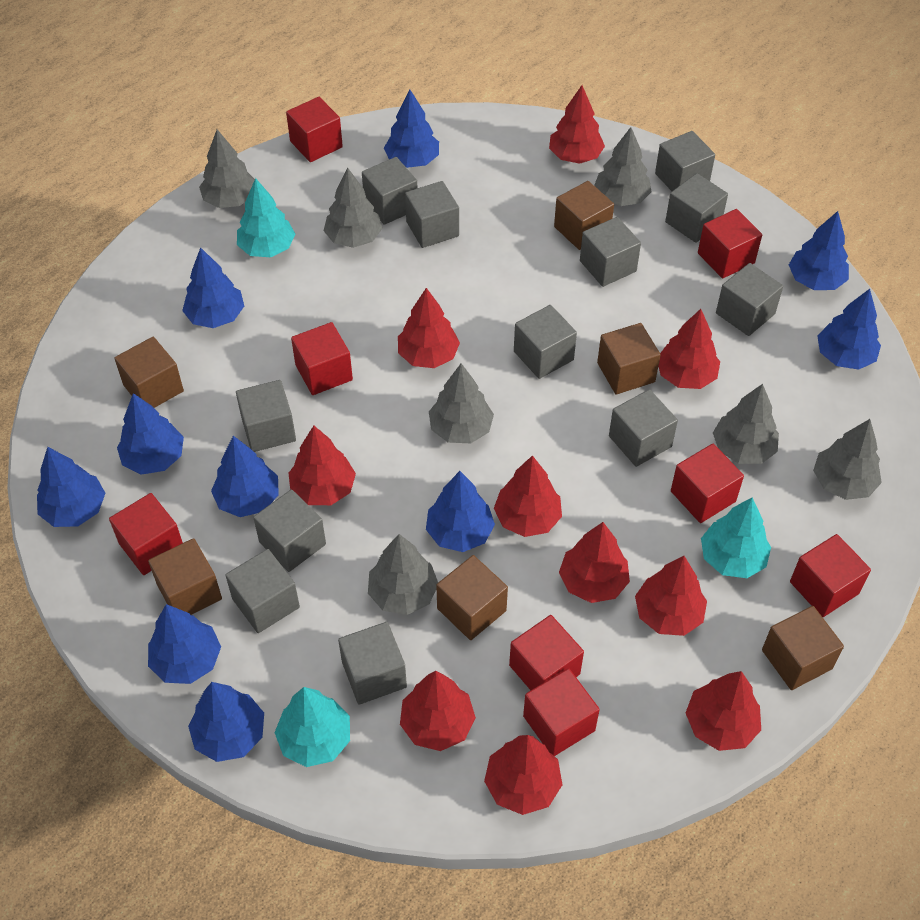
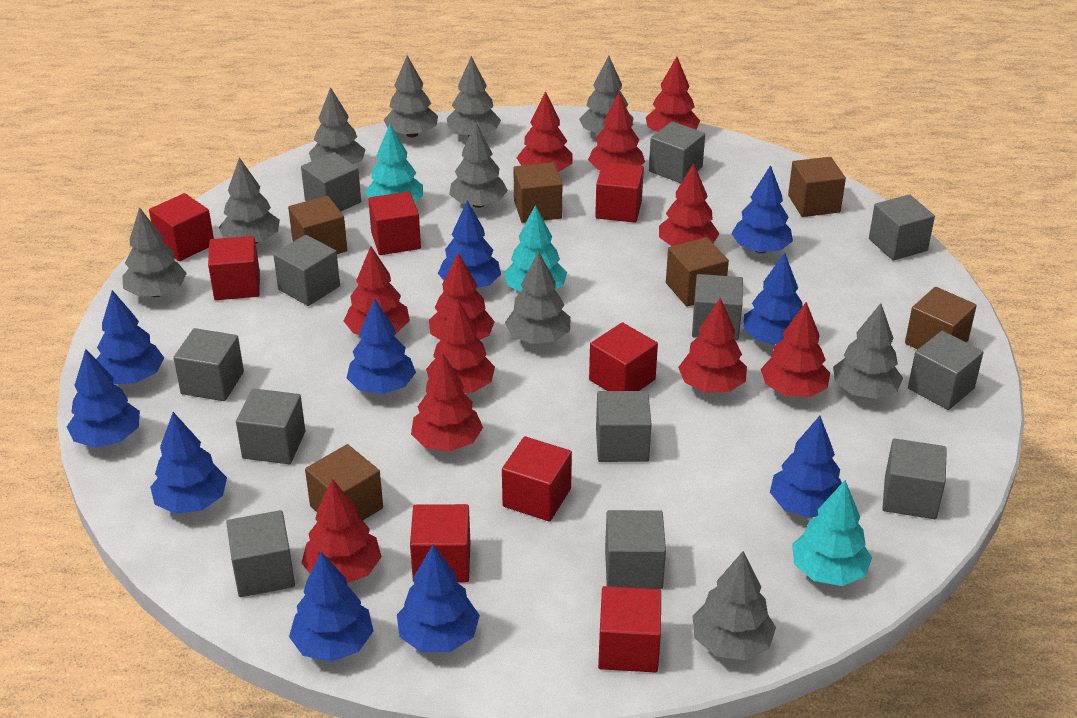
grey tree: 7 -> 10
red tree: 10 -> 11

